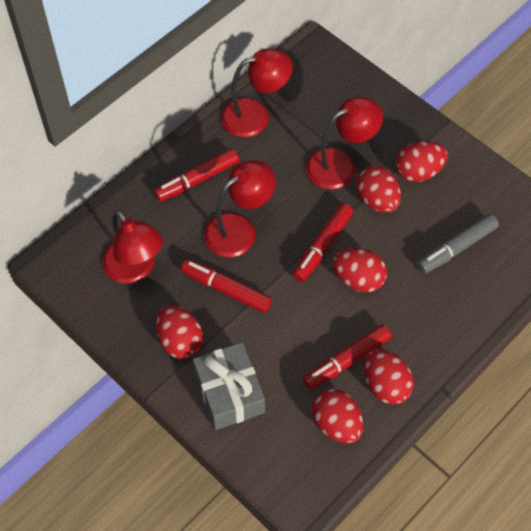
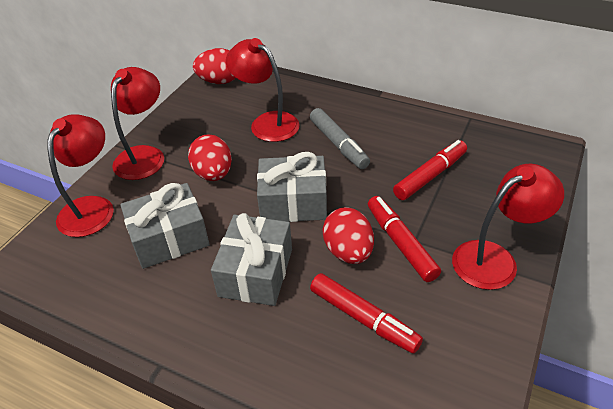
grey gift: 1 -> 3
red egg: 6 -> 3
red marker: 4 -> 3

